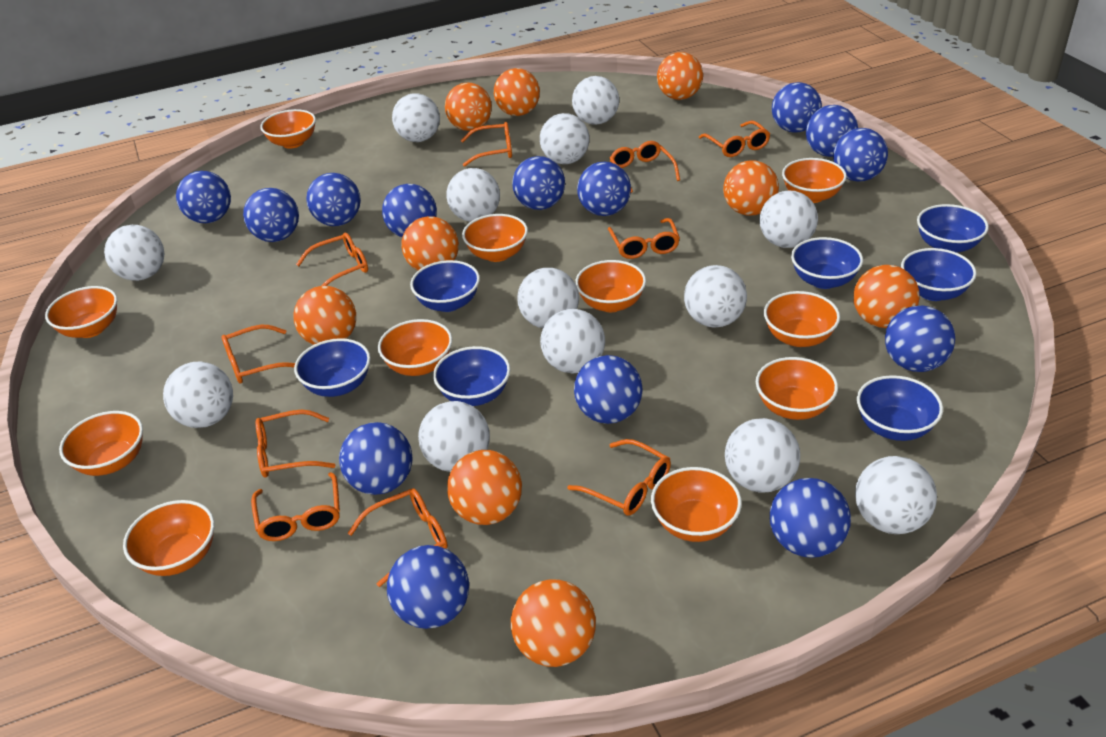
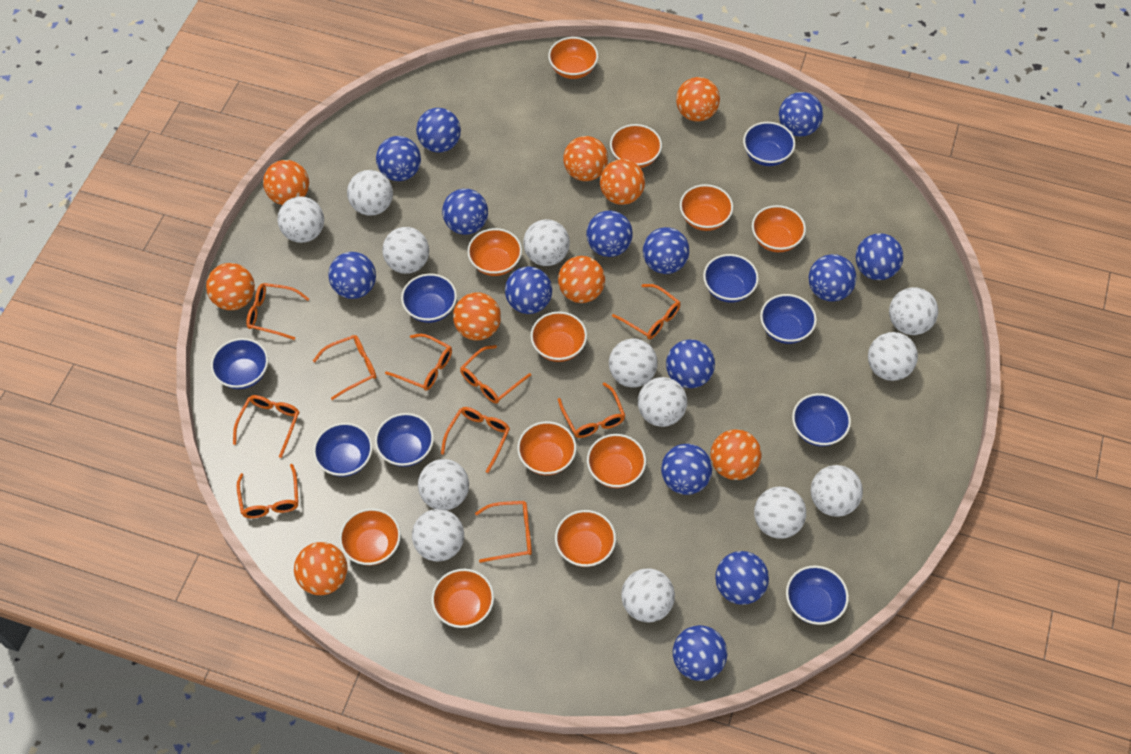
blue bowl: 7 -> 9

